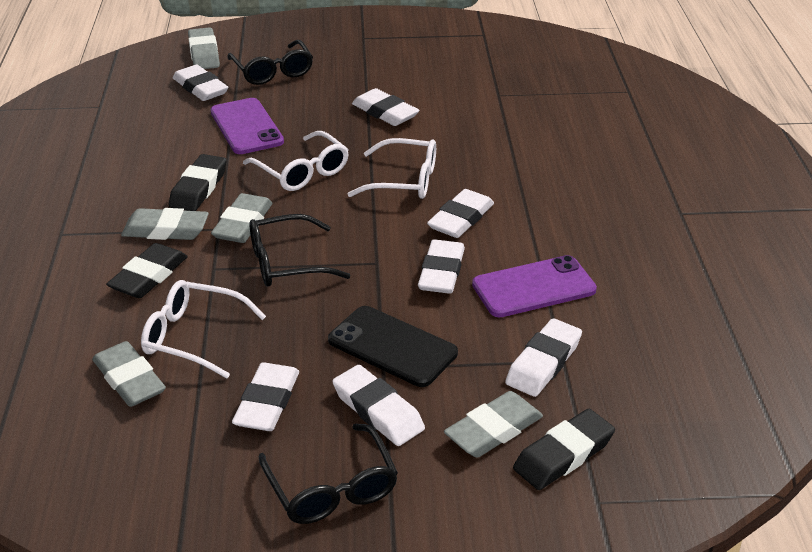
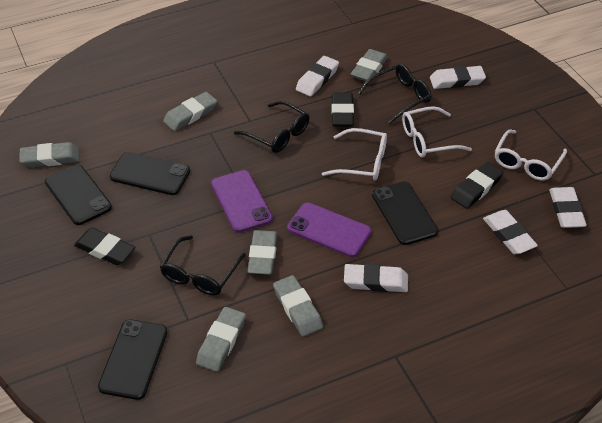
black phone: 1 -> 4
grey eraser: 5 -> 6
white eraser: 7 -> 5

